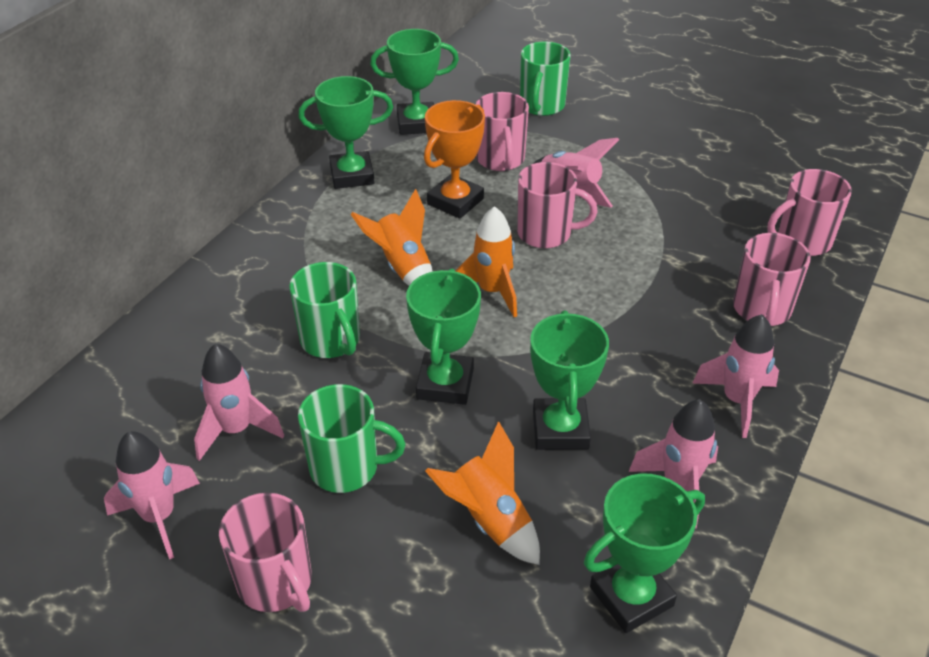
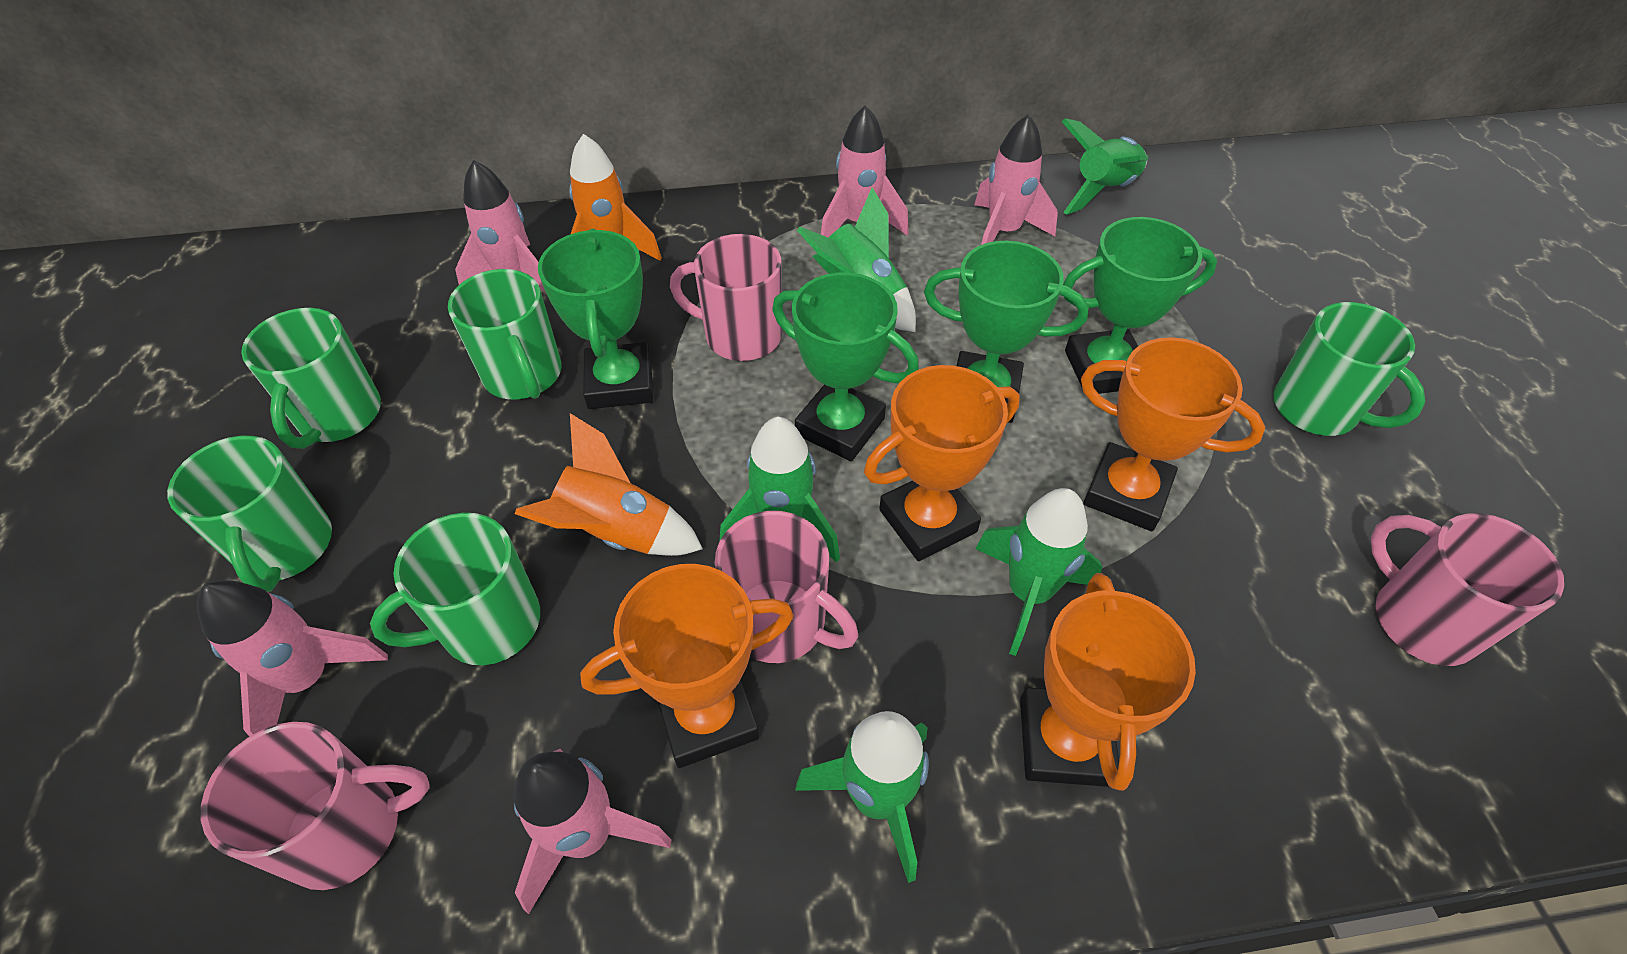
green mug: 3 -> 5
green rocket: 0 -> 5
green trophy: 5 -> 4
orange rocket: 3 -> 2
orange trophy: 1 -> 4
pink mug: 5 -> 4

